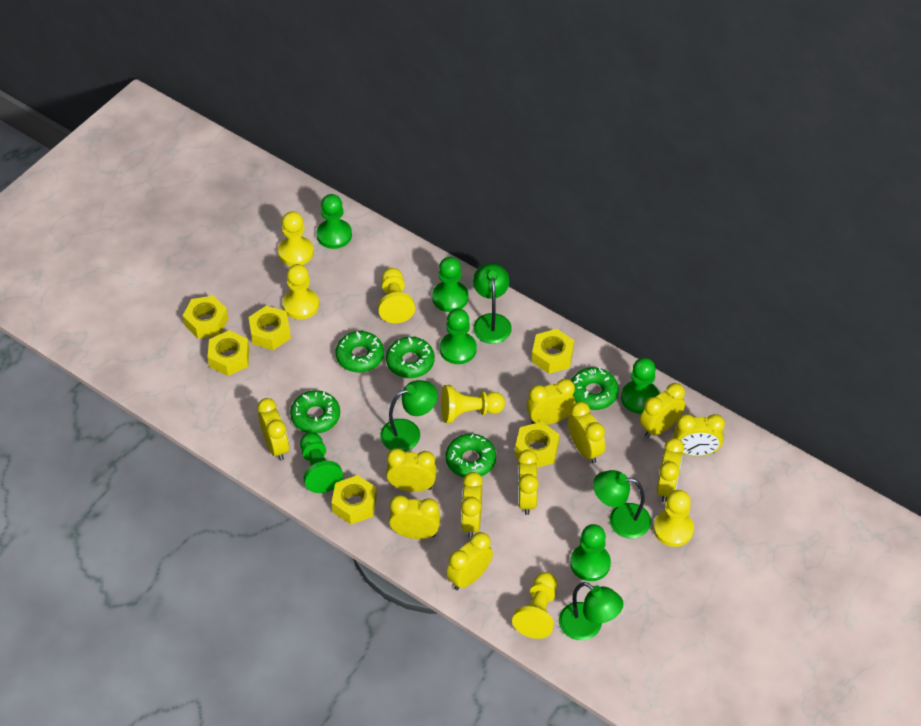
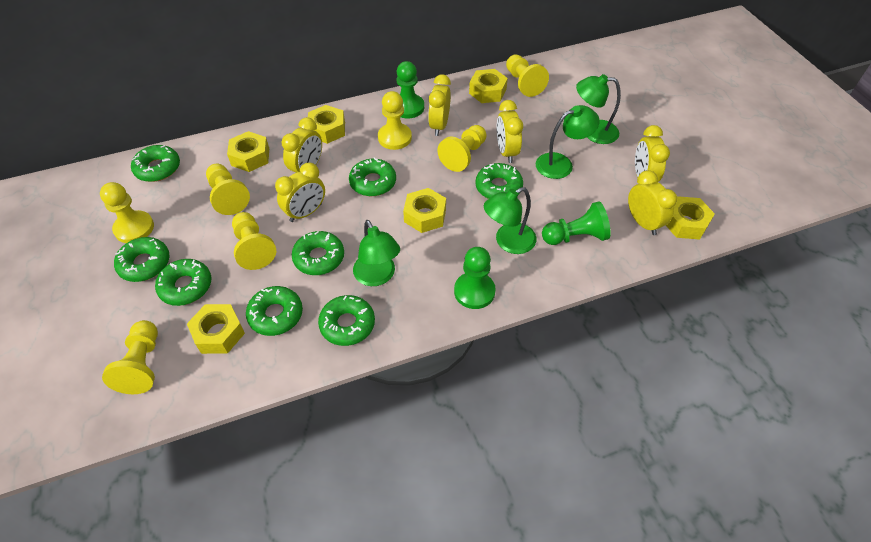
green donut: 5 -> 8
green pawn: 6 -> 3
yellow clock: 11 -> 6
yellow pawn: 6 -> 7

